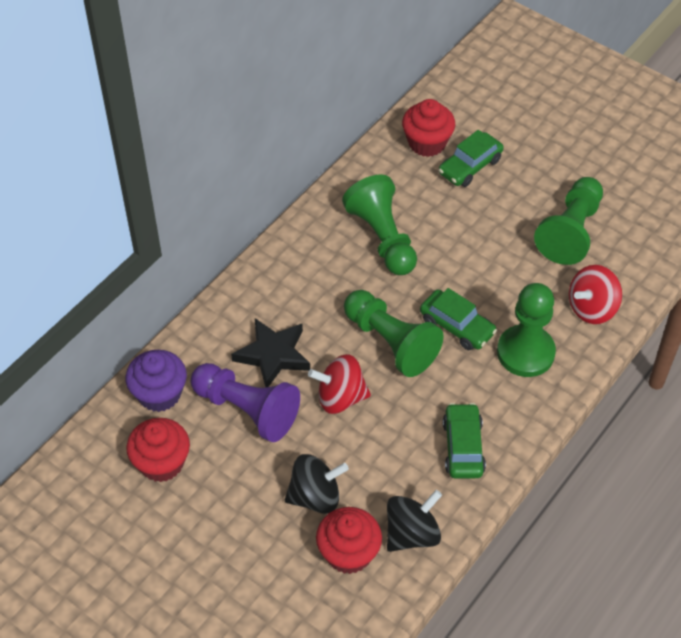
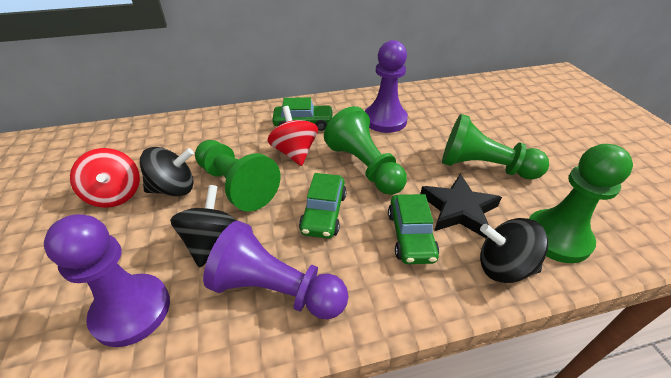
black spinning top: 2 -> 3
purple cupcake: 1 -> 0
purple pawn: 1 -> 3
red cupcake: 3 -> 0

